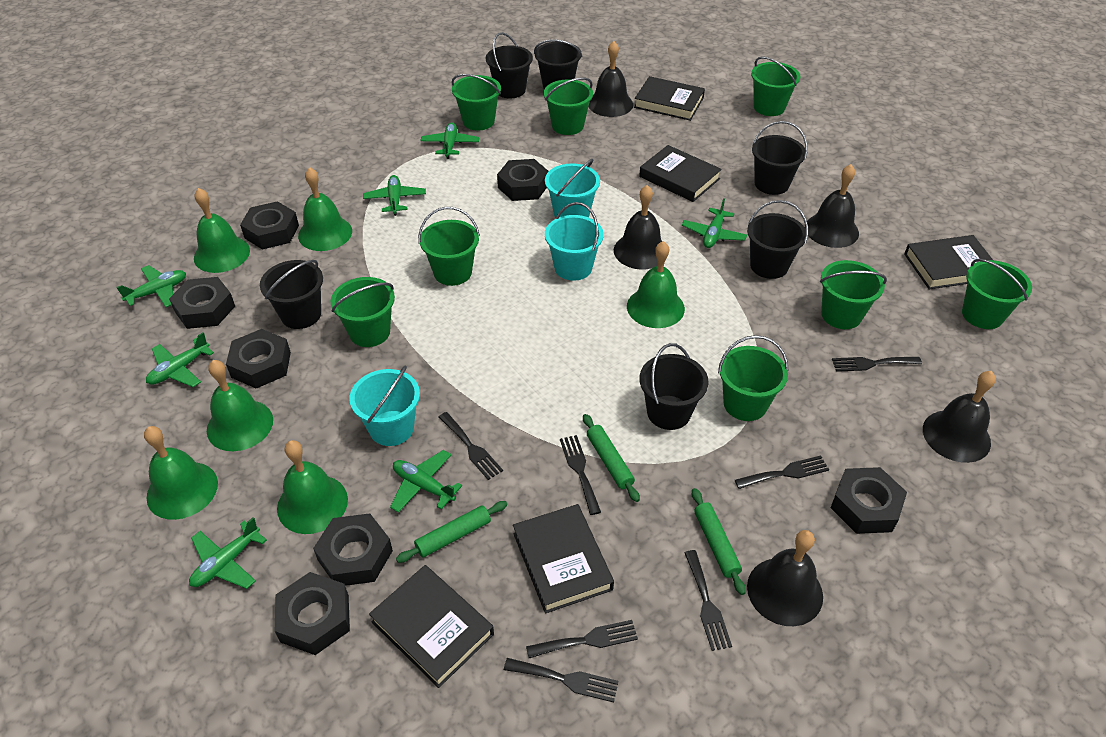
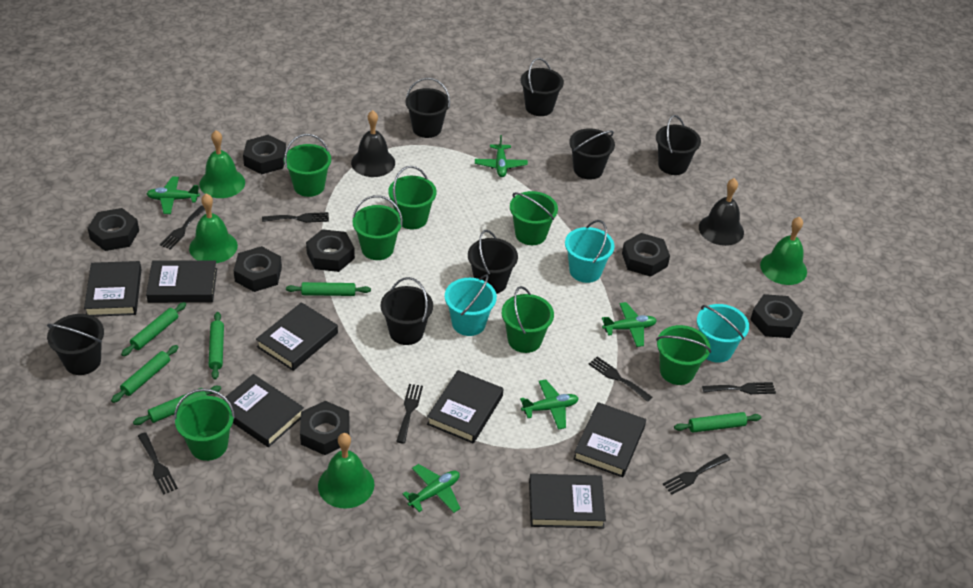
black bell: 5 -> 2
black book: 5 -> 7
black bucket: 6 -> 7
green bell: 6 -> 4
green bucket: 8 -> 7
green plane: 7 -> 5
green rolling pin: 3 -> 6

